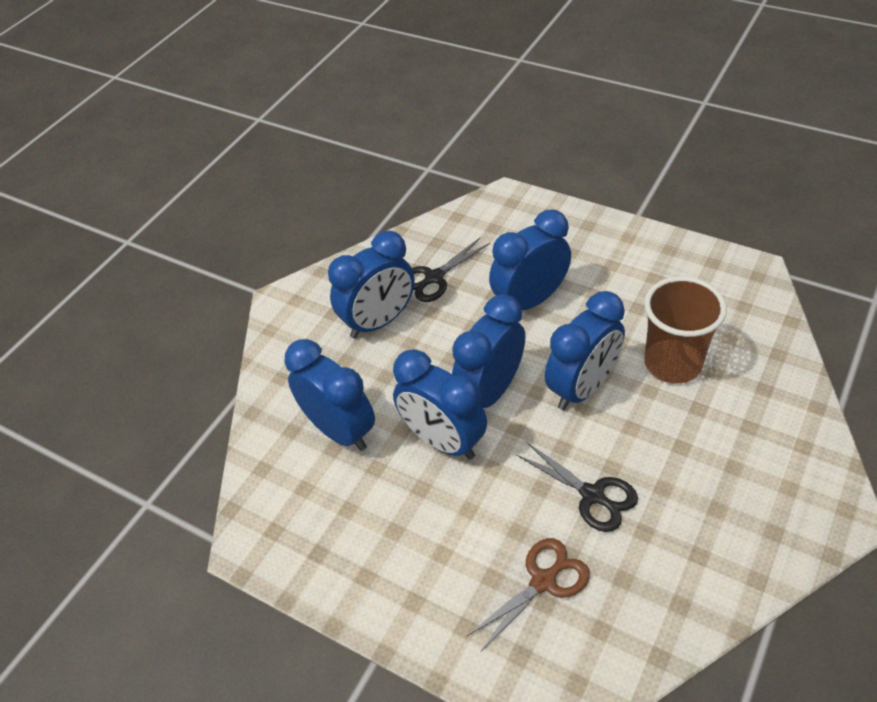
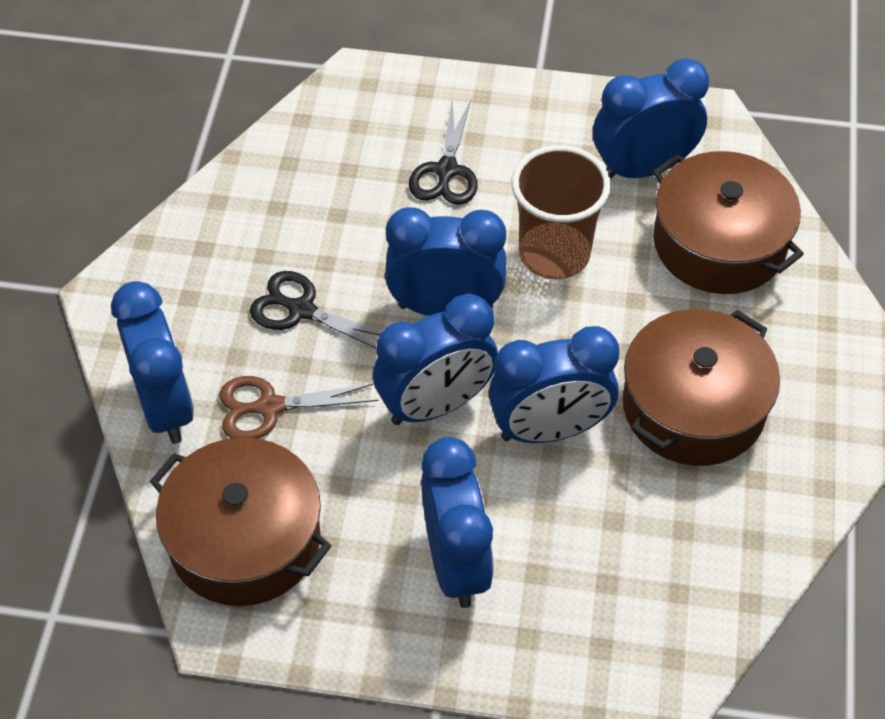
brown pot: 0 -> 3

